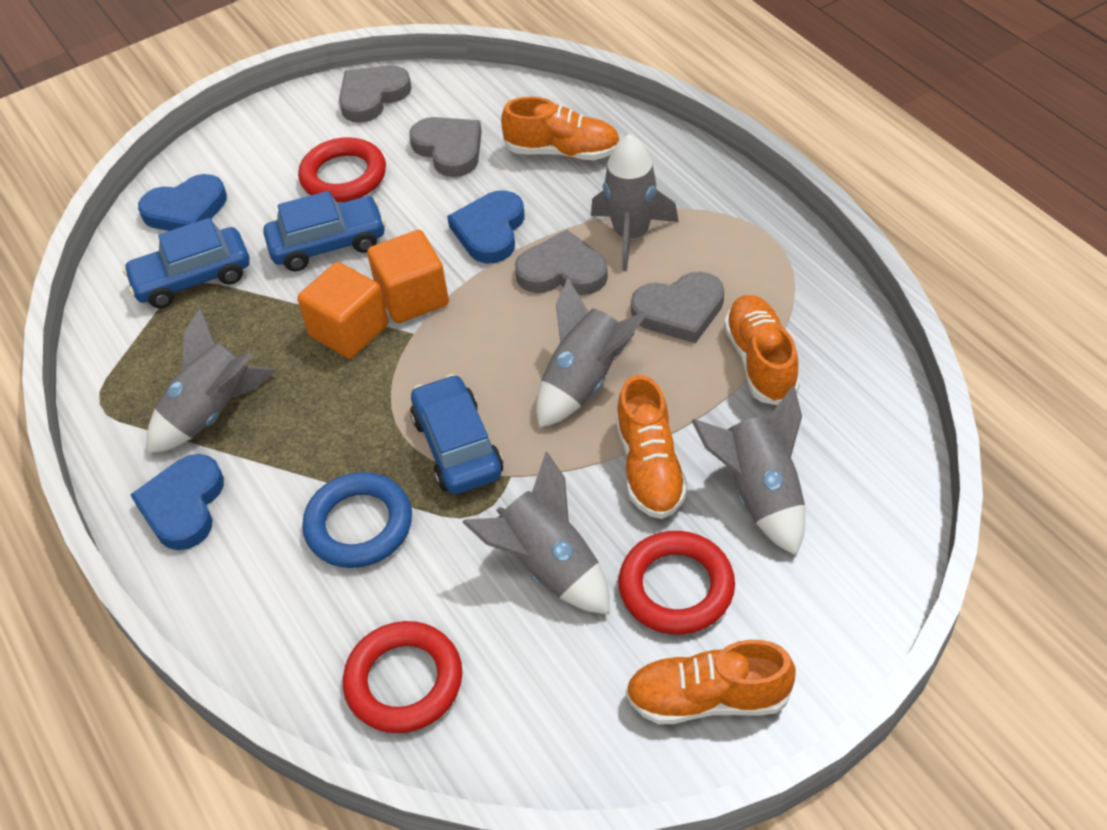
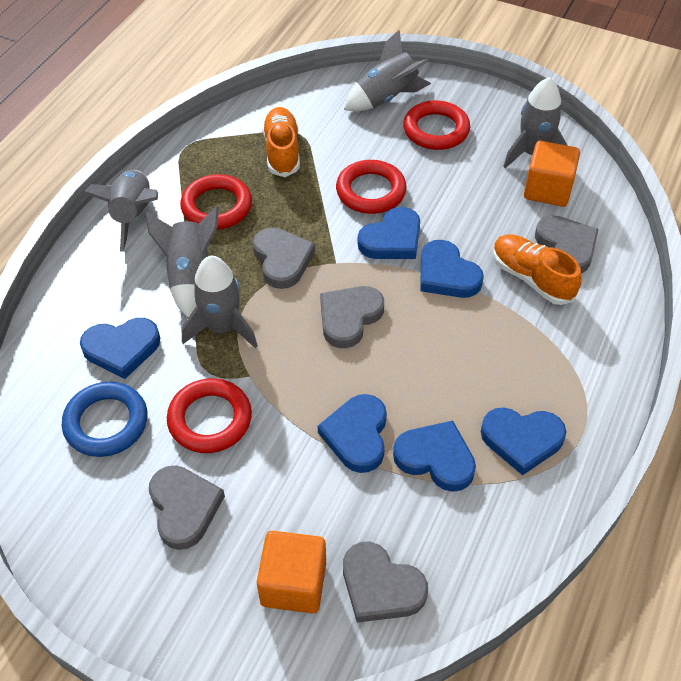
blue car: 3 -> 0
blue heart: 3 -> 6
grey heart: 4 -> 5
orange shoe: 4 -> 2
red ring: 3 -> 4

